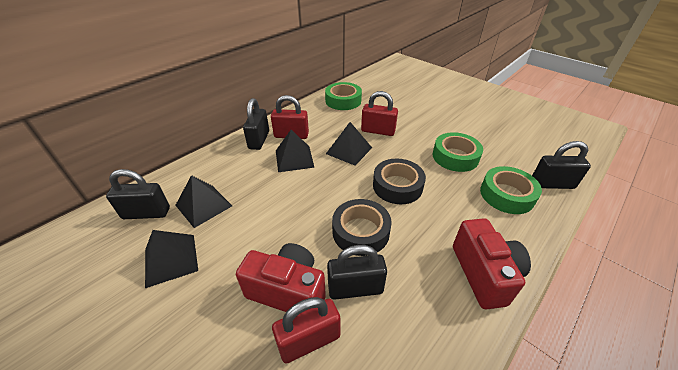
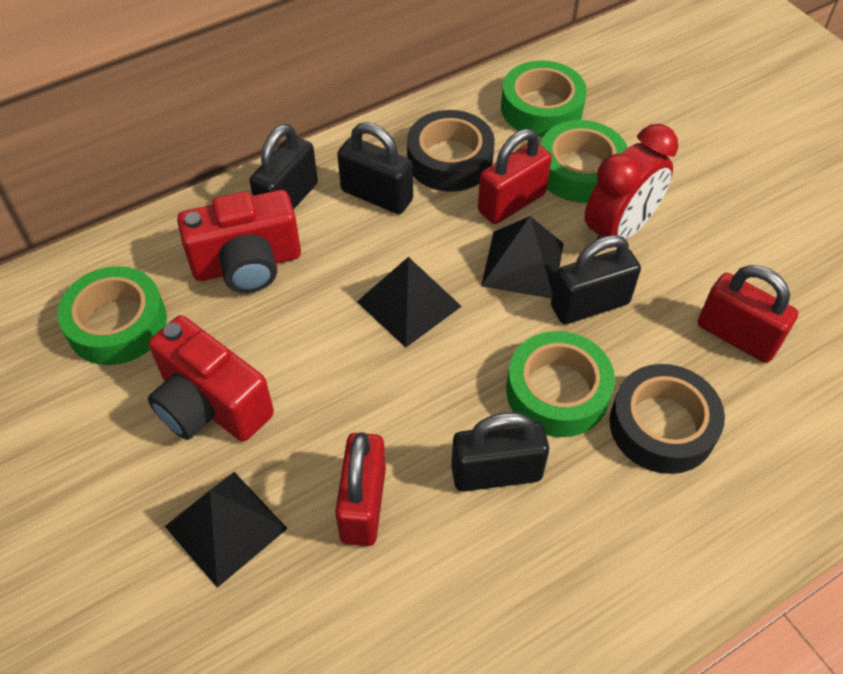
black pyramid: 4 -> 3
green tape: 3 -> 4
red clock: 0 -> 1

